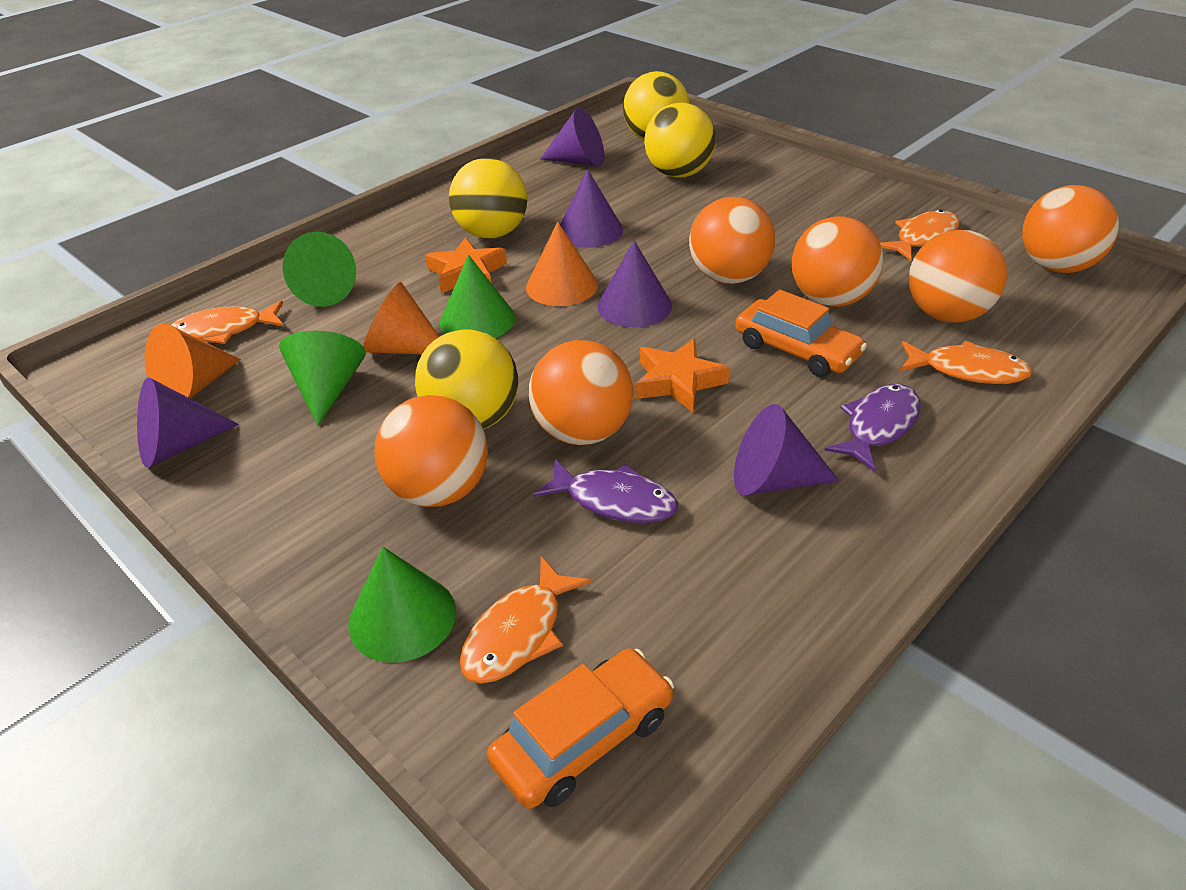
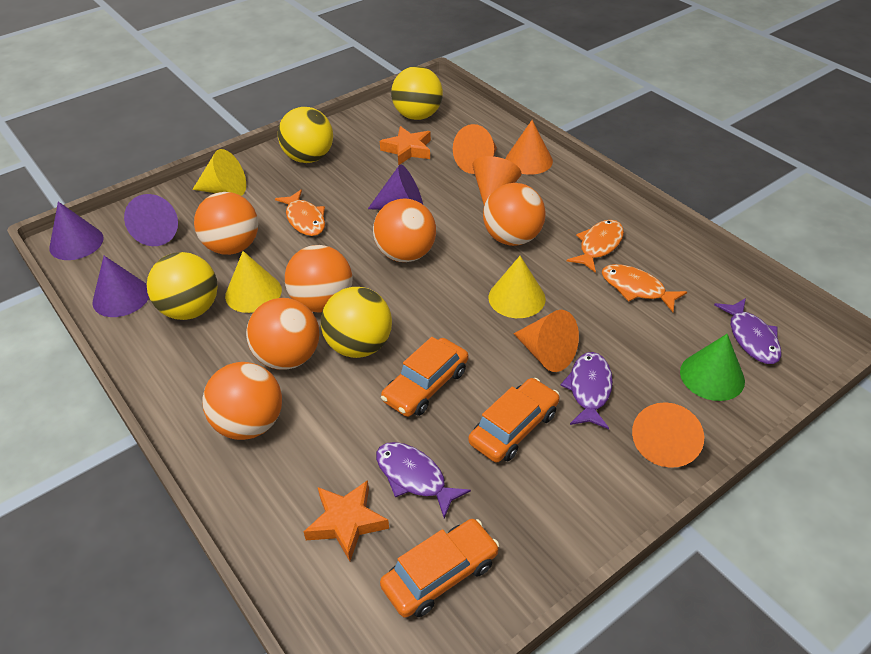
green cone: 4 -> 1
orange car: 2 -> 3
orange cone: 3 -> 5
orange fish: 4 -> 3
purple cone: 5 -> 4
purple fish: 2 -> 3
yellow cone: 0 -> 3

